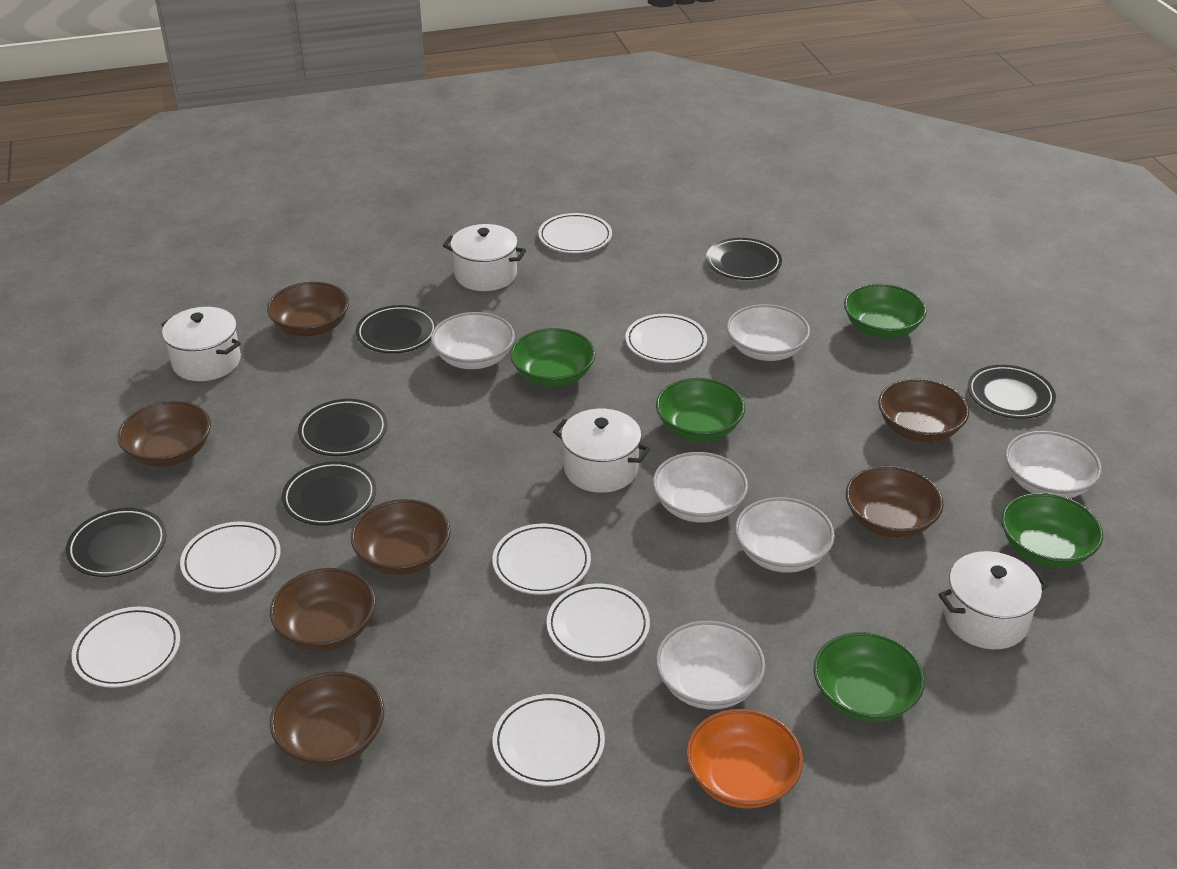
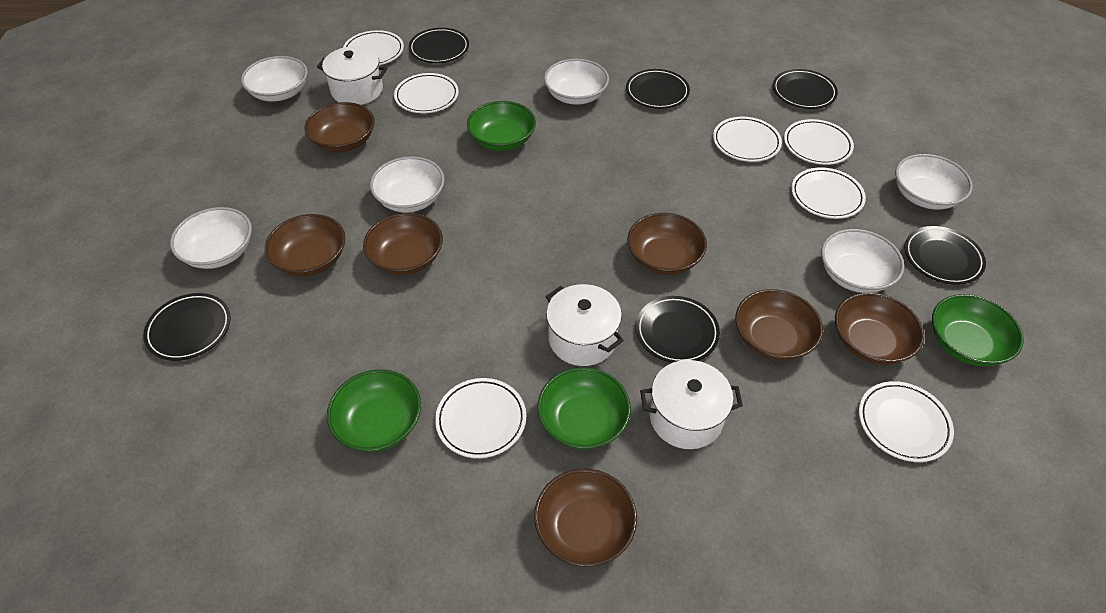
green bowl: 5 -> 4
orange bowl: 1 -> 0
white pot: 4 -> 3

